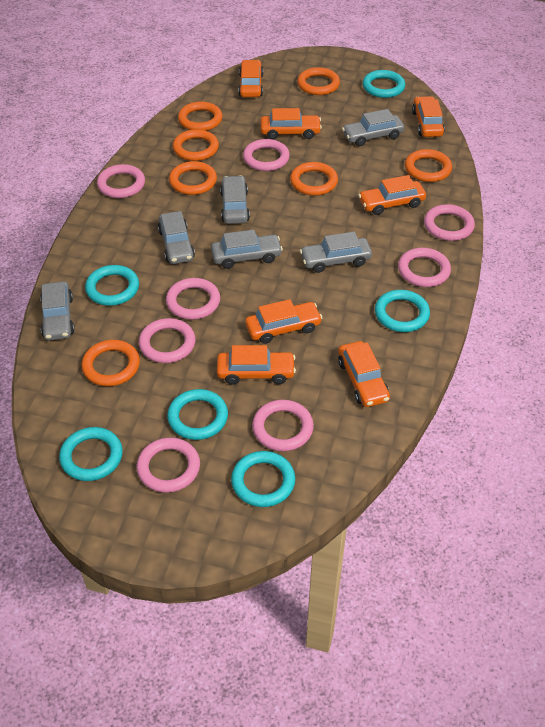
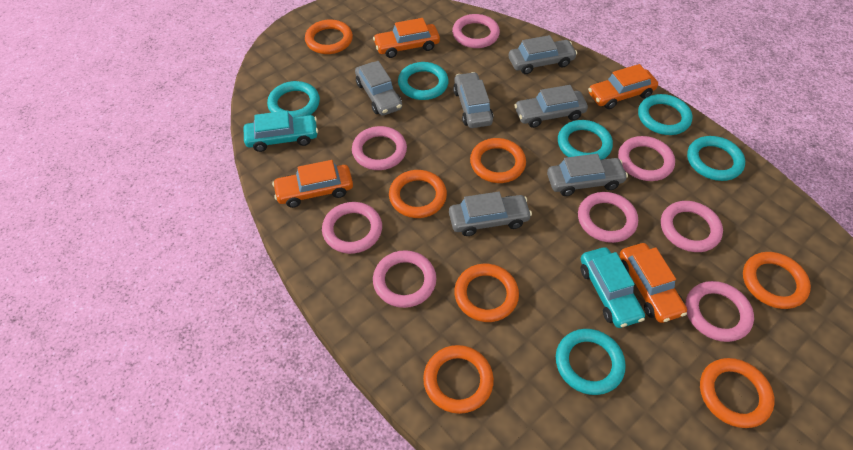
orange car: 7 -> 4
turquoise car: 0 -> 2

